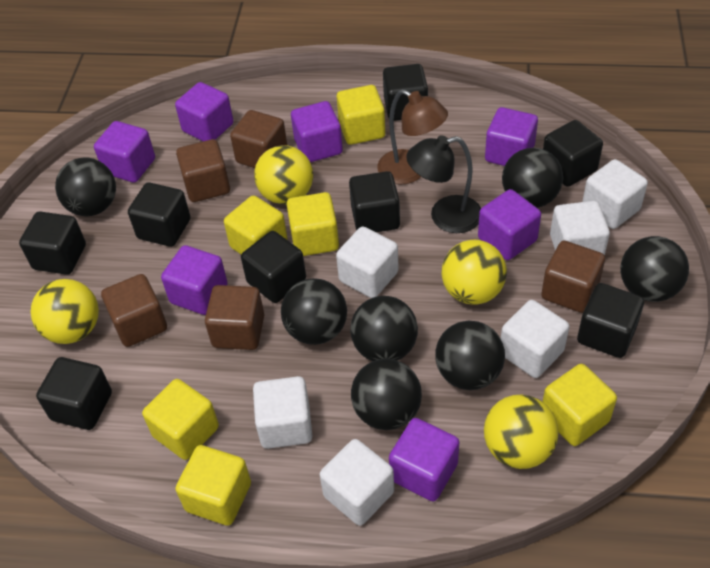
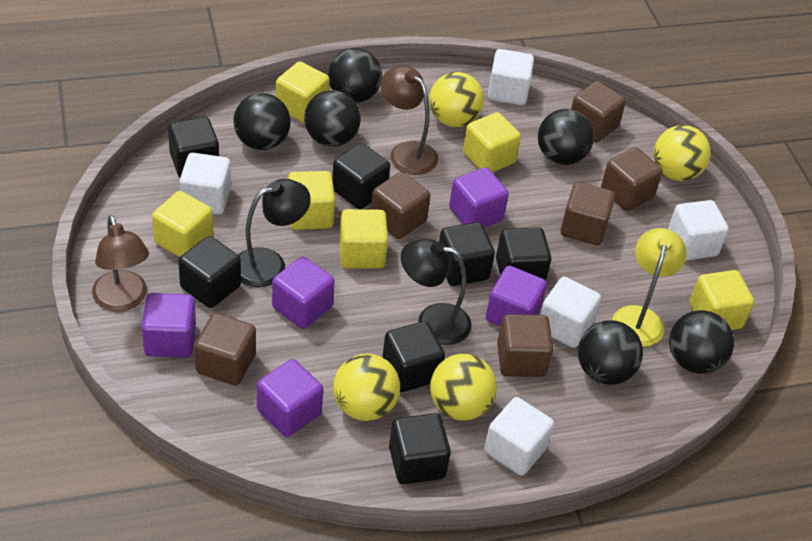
black ball: 7 -> 6
black cube: 8 -> 7
black lamp: 1 -> 2
brown cube: 5 -> 6
brown lamp: 1 -> 2
purple cube: 7 -> 5
white cube: 6 -> 5
yellow lamp: 0 -> 1

